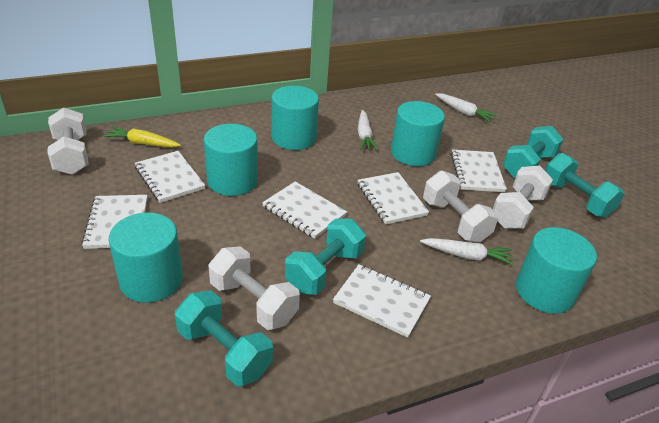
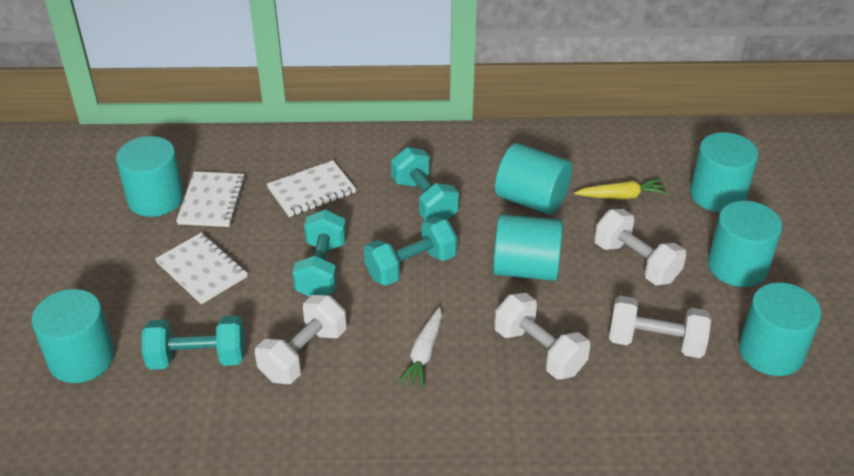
turquoise cylinder: 5 -> 7
white carrot: 3 -> 1
white notebook: 6 -> 3

